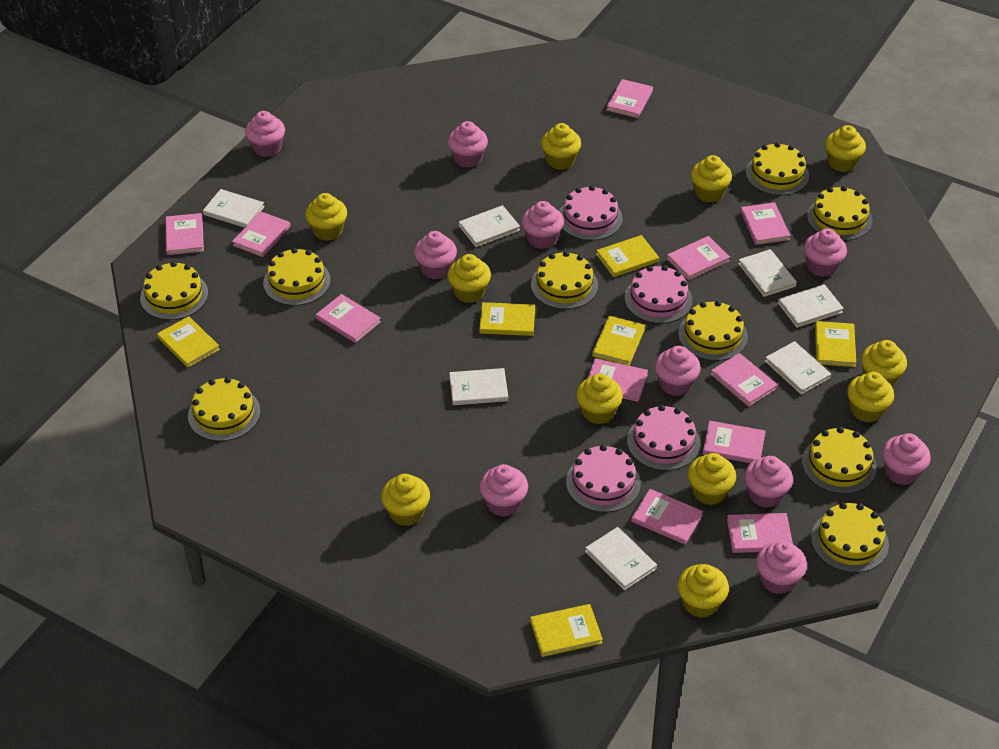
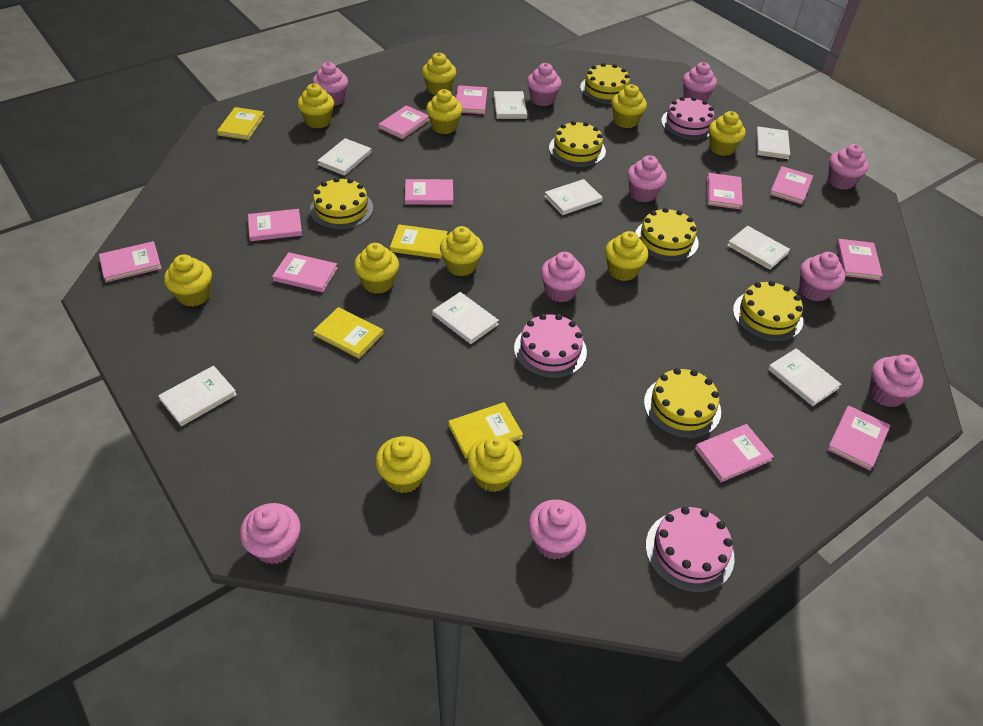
pink cake: 4 -> 3
white book: 7 -> 8
yellow book: 6 -> 4
yellow cake: 9 -> 6

